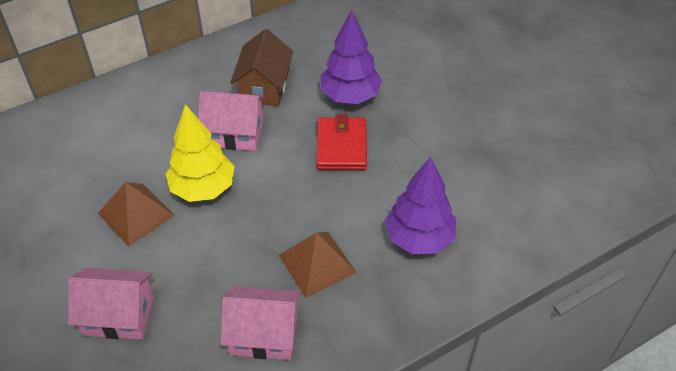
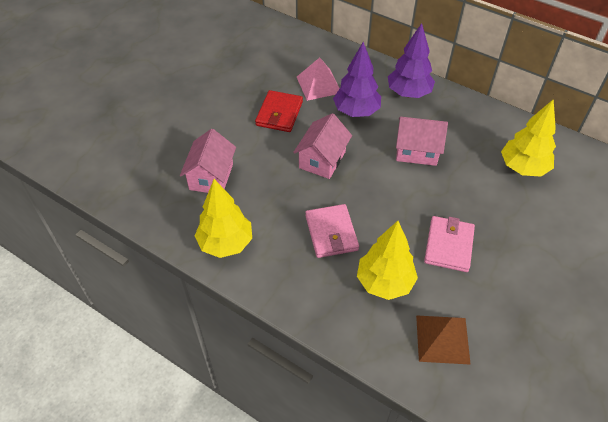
brown house: 1 -> 0
brown pyramid: 2 -> 1
pink pyramid: 0 -> 1
pink wallet: 0 -> 2
yellow tree: 1 -> 3

